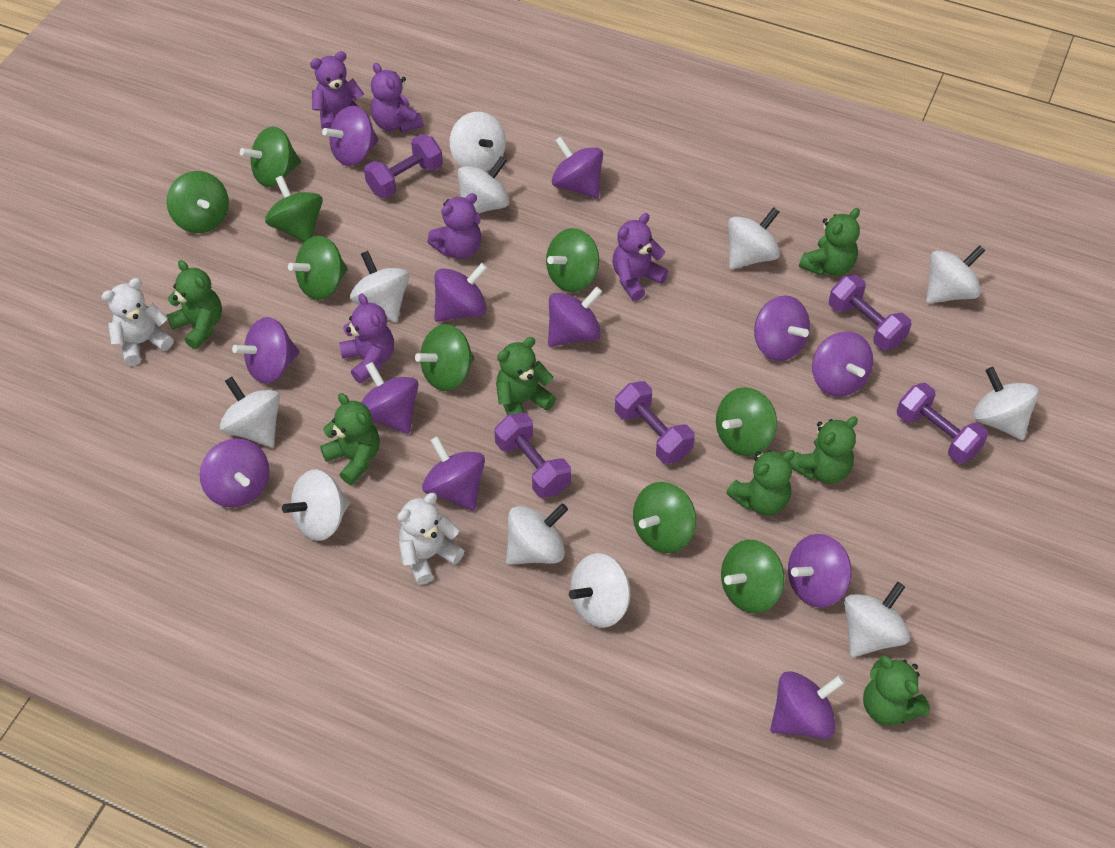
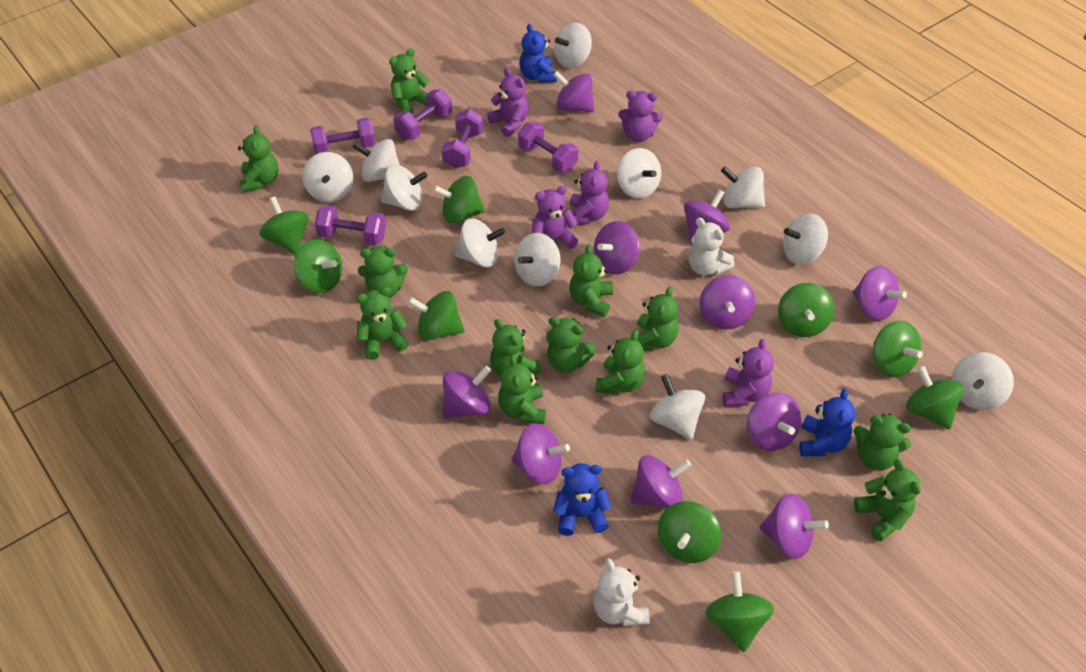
blue teddy bear: 0 -> 3
green teddy bear: 7 -> 12
purple spinning top: 12 -> 10

